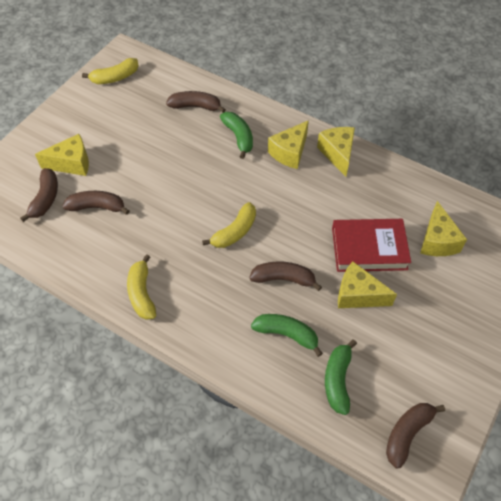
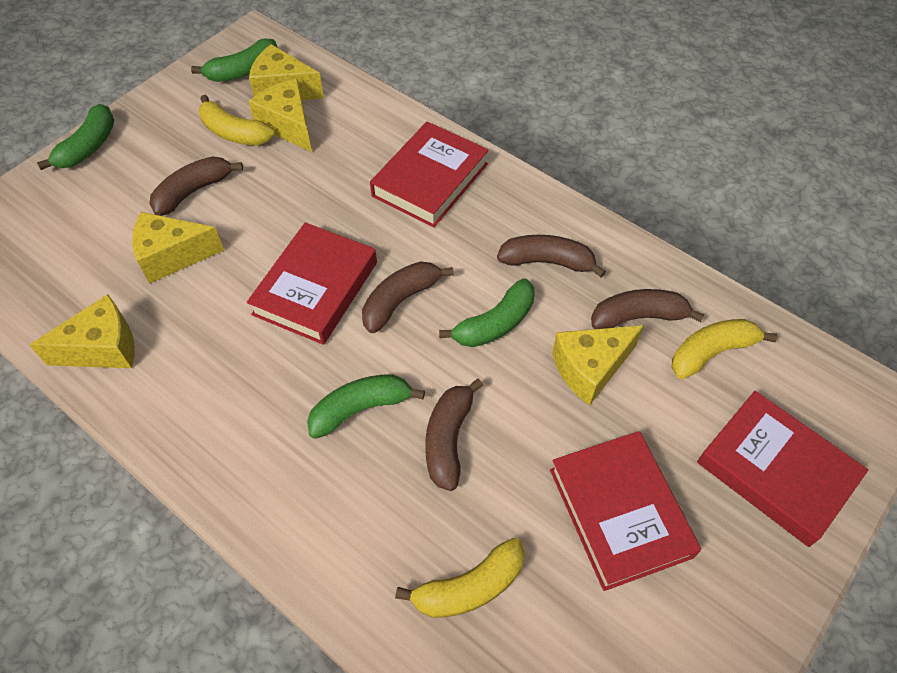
green banana: 3 -> 4
red book: 1 -> 4

